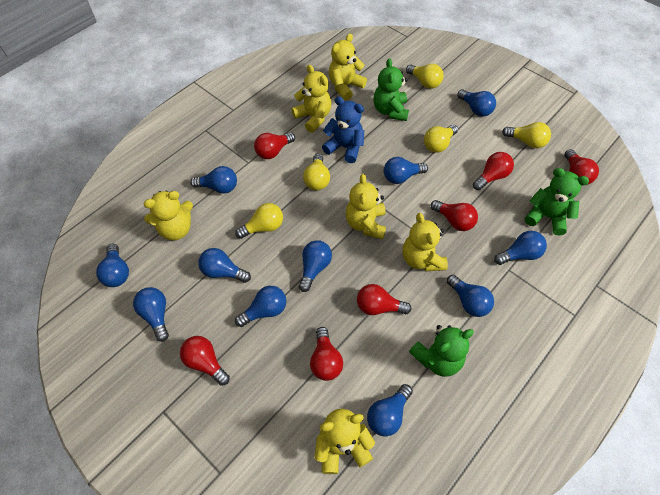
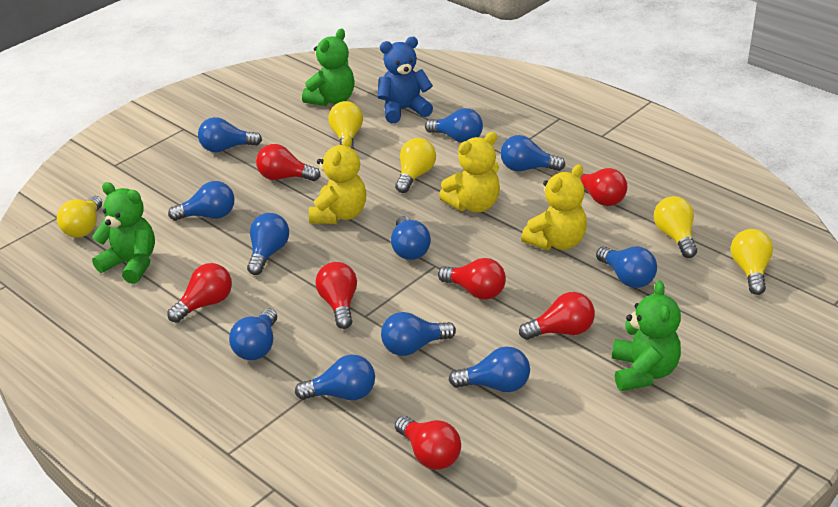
yellow teddy bear: 6 -> 3

